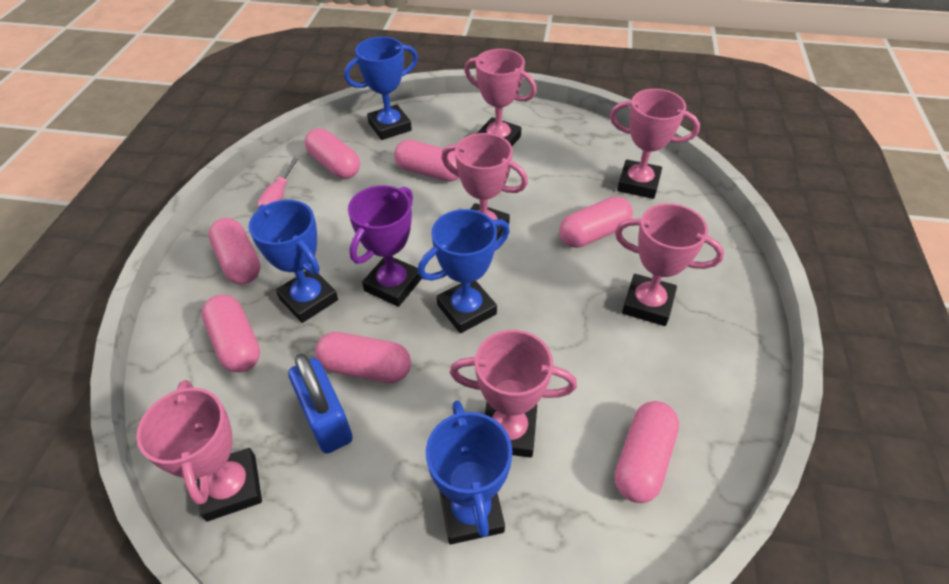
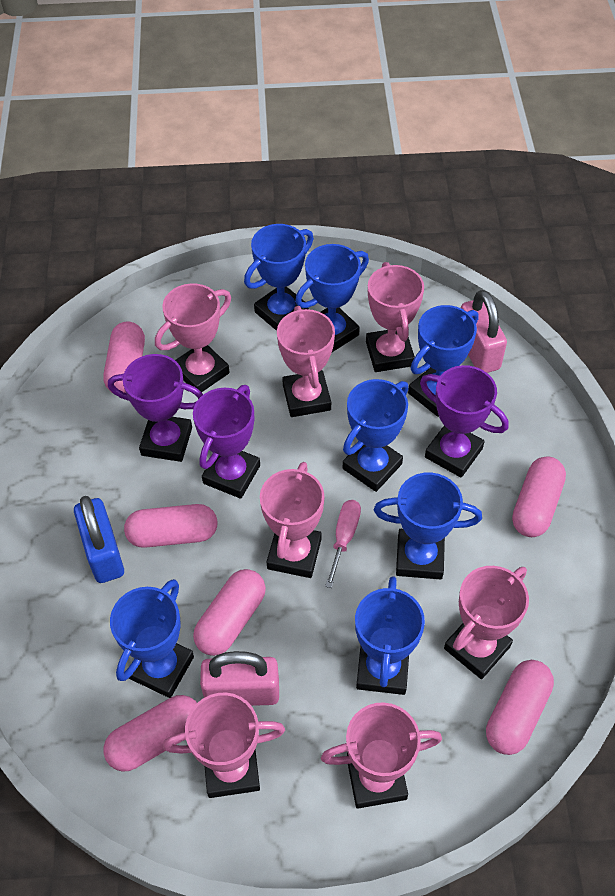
blue trophy: 4 -> 7
pink capsule: 7 -> 6
pink padlock: 0 -> 2
pink trophy: 6 -> 7
purple trophy: 1 -> 3

